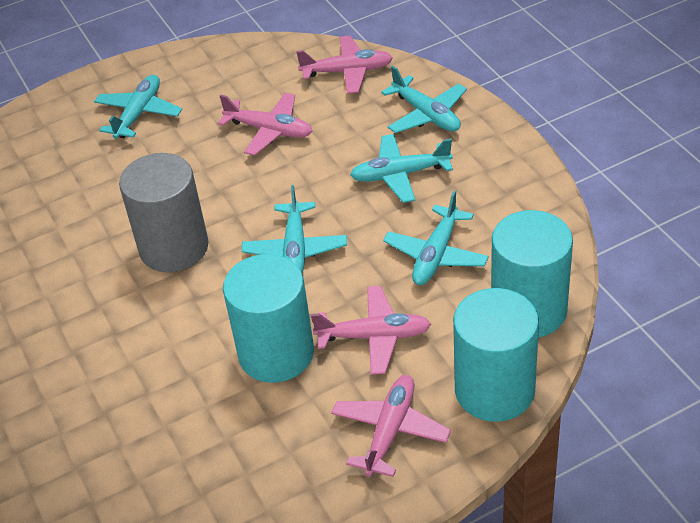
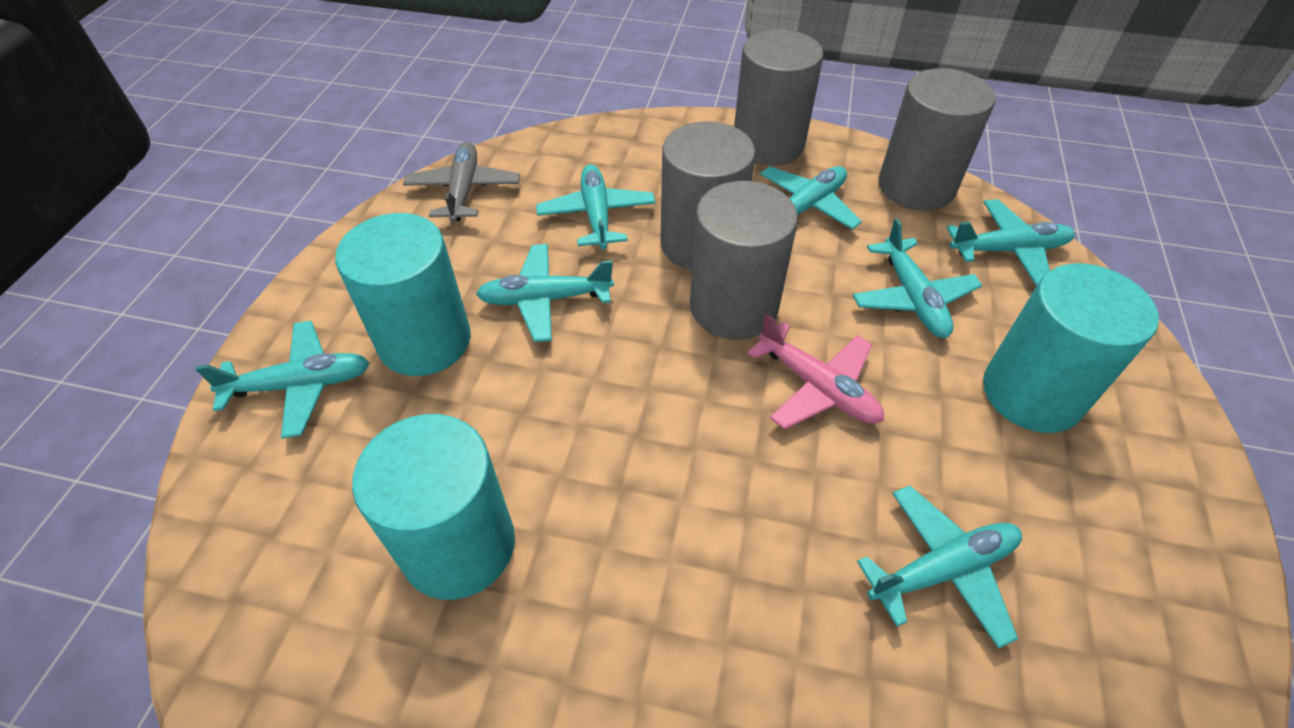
grey cylinder: 1 -> 4
grey plane: 0 -> 1
pink plane: 4 -> 1
turquoise plane: 5 -> 7

